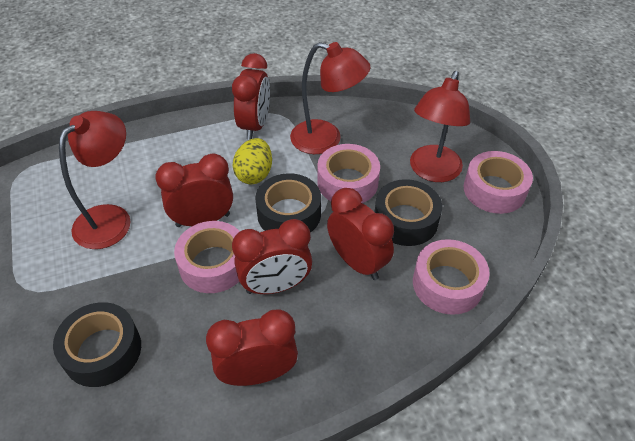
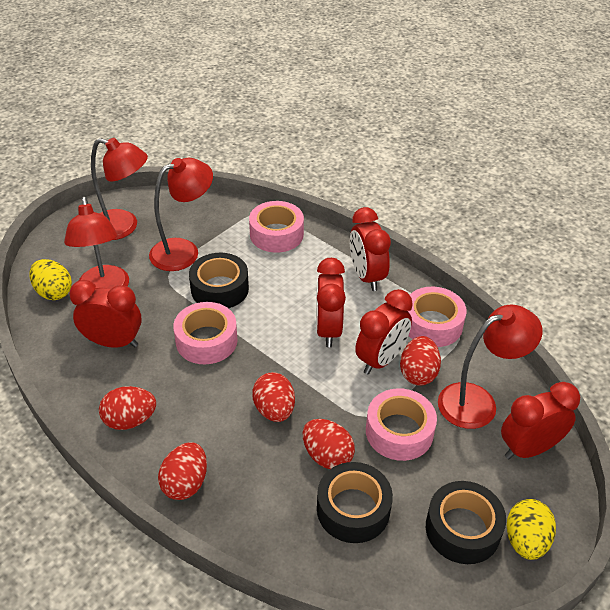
red egg: 0 -> 5
red lamp: 3 -> 4
yellow egg: 1 -> 2

